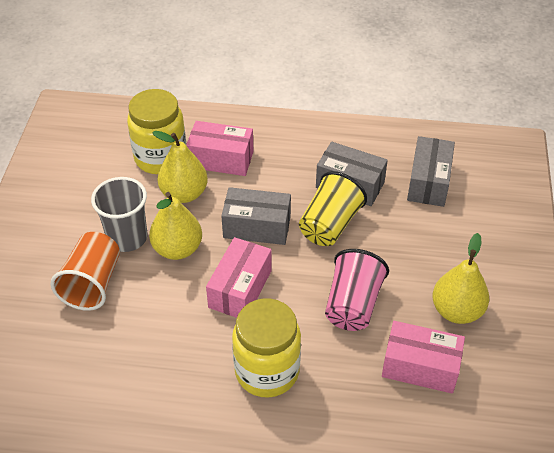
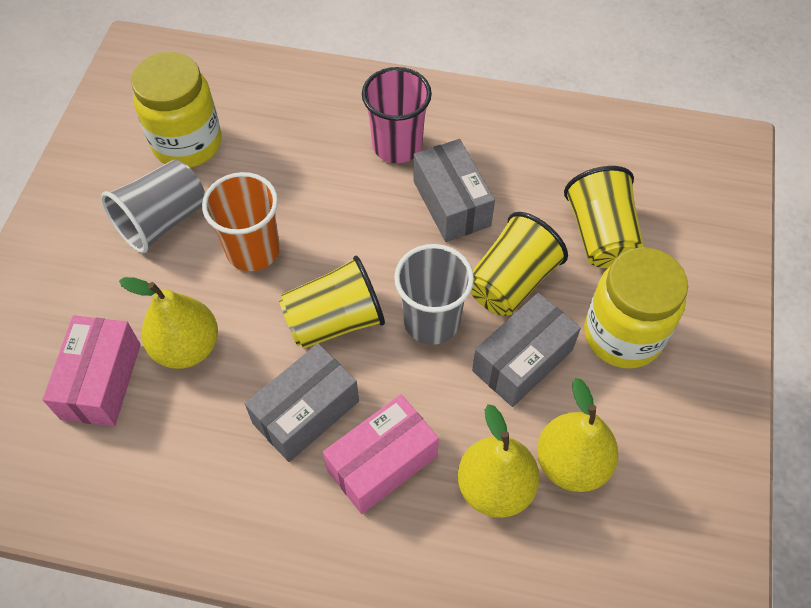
grey cup: 1 -> 2
pink box: 3 -> 2
yellow cup: 1 -> 3

